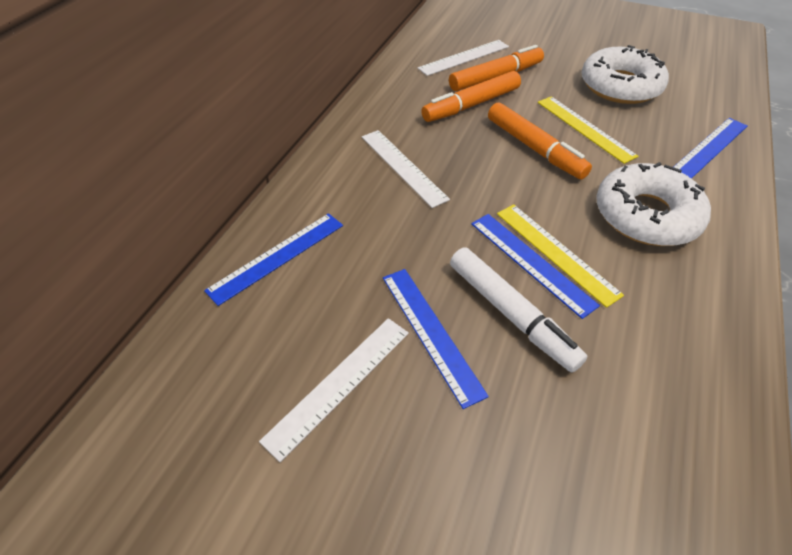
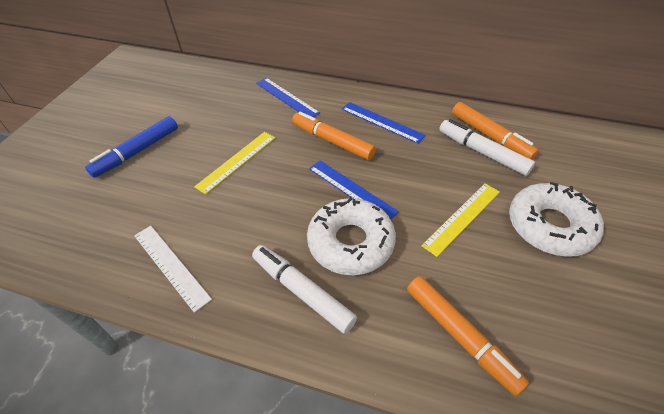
blue marker: 0 -> 1
blue ruler: 4 -> 3
white marker: 1 -> 2
white ruler: 3 -> 1

